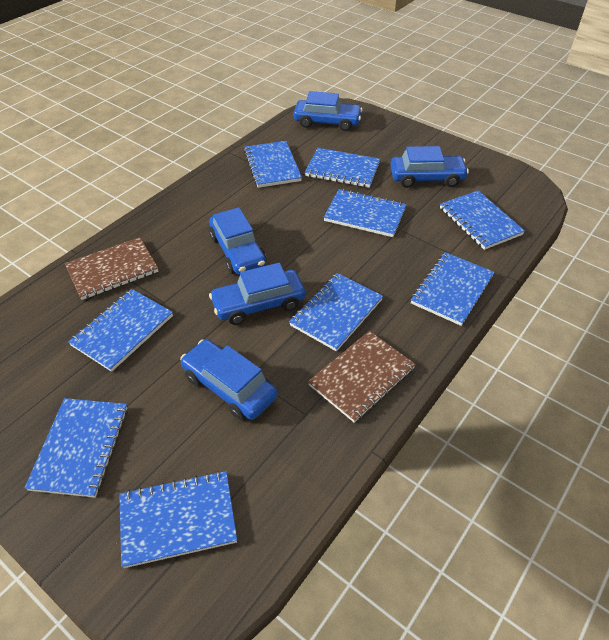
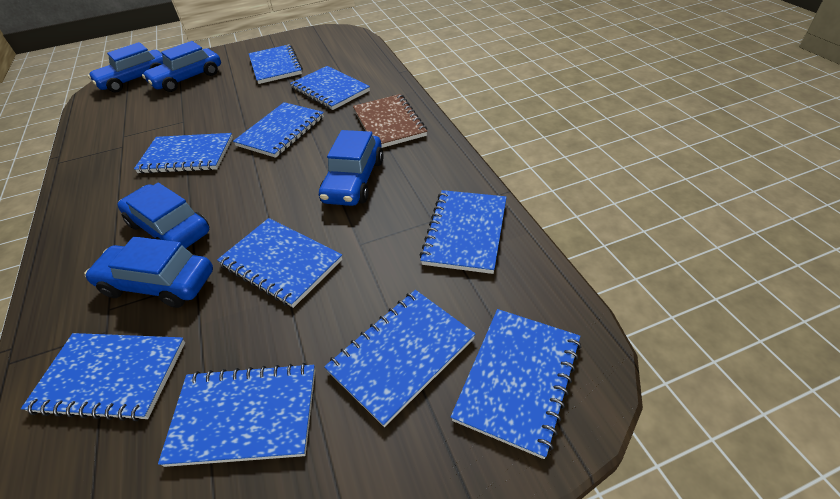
blue notebook: 9 -> 10
brown notebook: 2 -> 1

